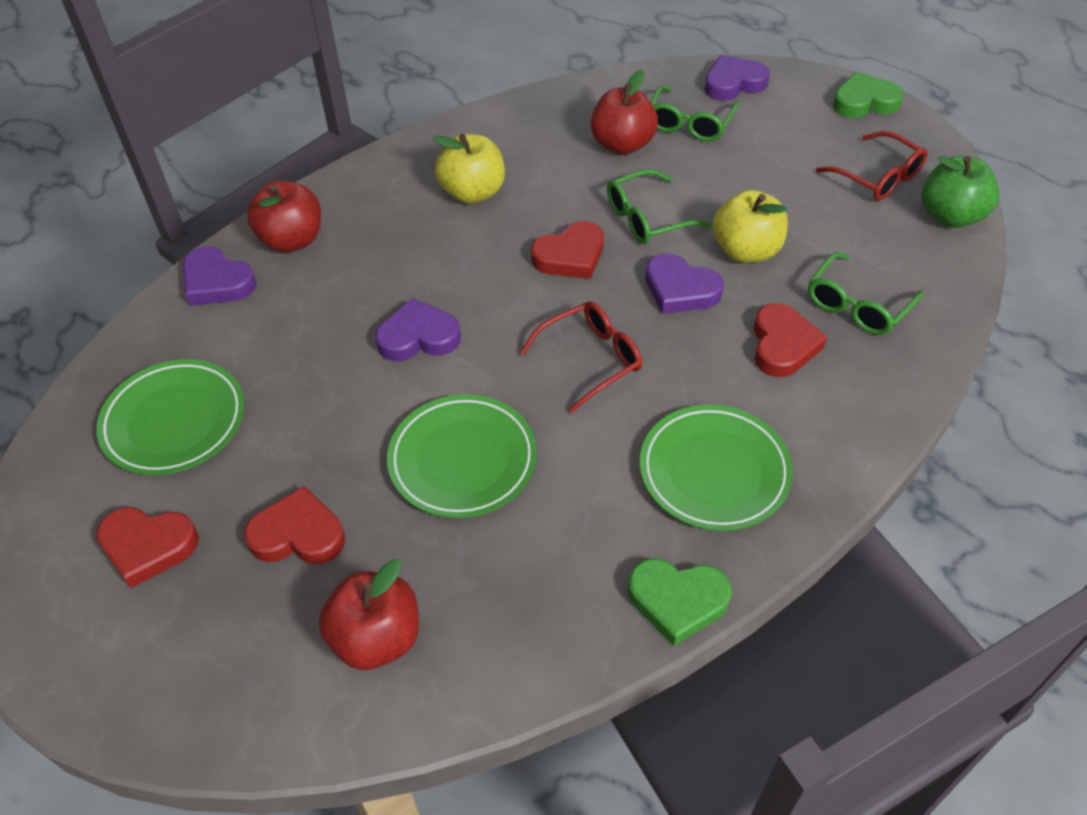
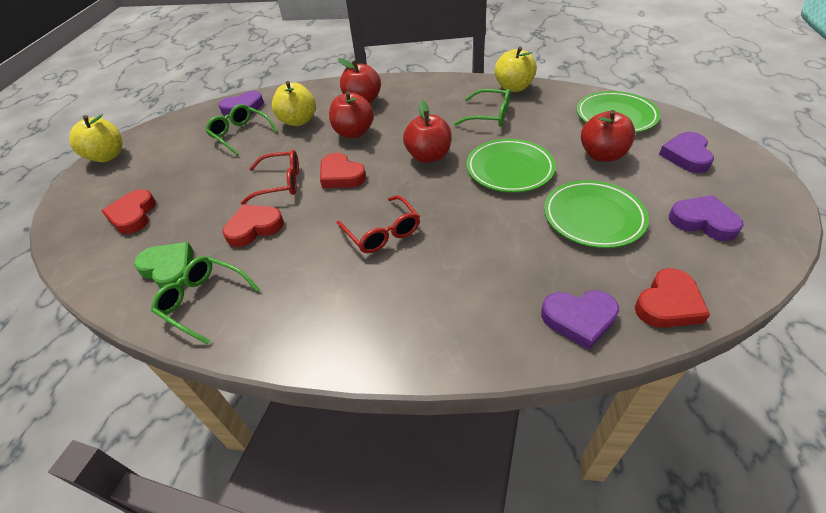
green apple: 1 -> 0
green heart: 2 -> 1
red apple: 3 -> 4
yellow apple: 2 -> 3

